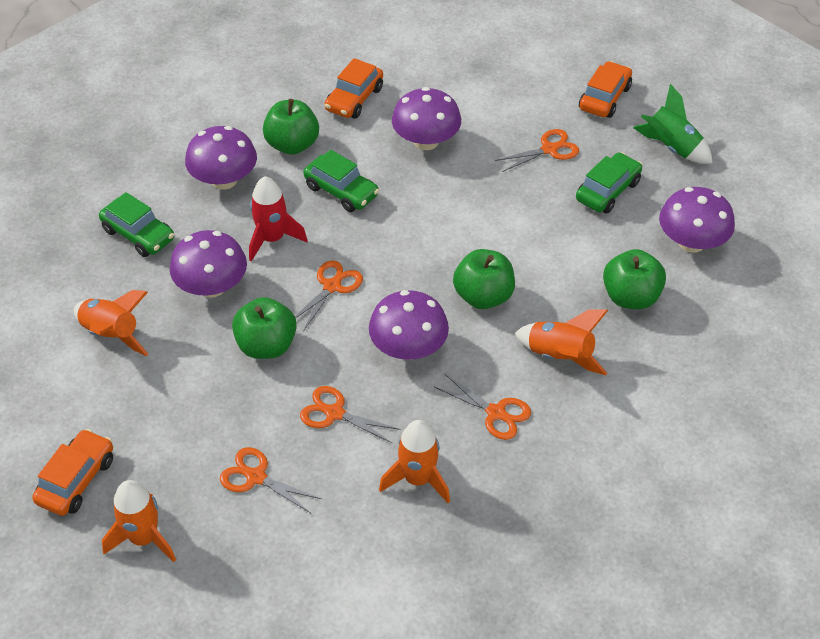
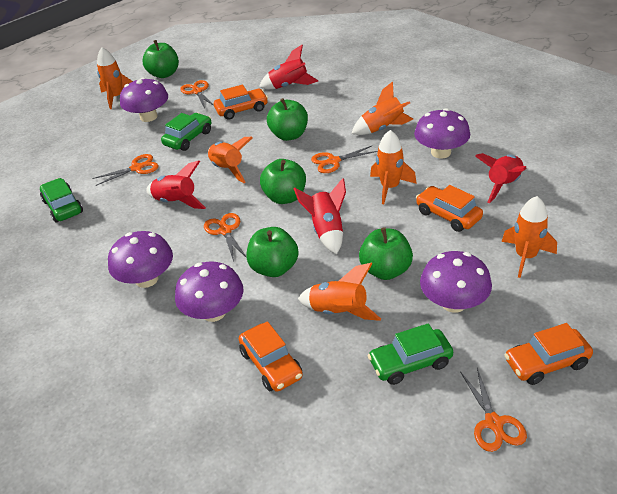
green apple: 4 -> 5
green rocket: 1 -> 0
orange car: 3 -> 4
orange rocket: 4 -> 6
red rocket: 1 -> 4

